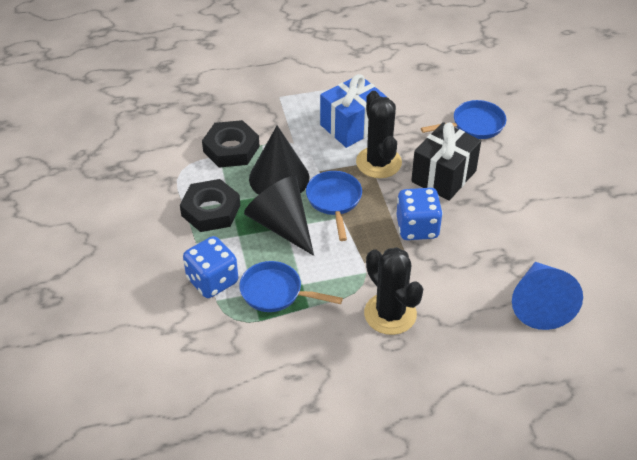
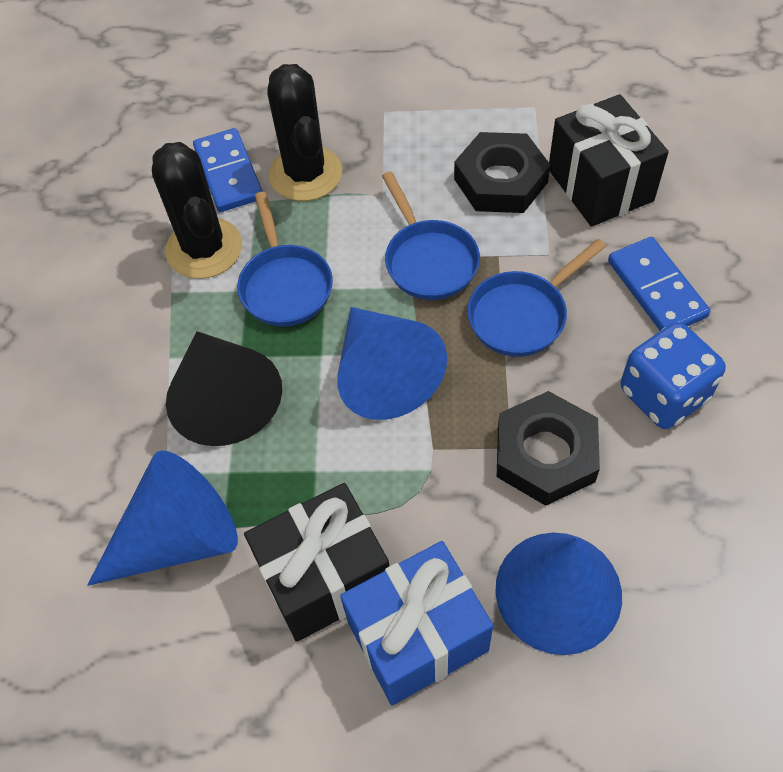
black cone: 2 -> 1
black gift: 1 -> 2
blue cone: 1 -> 3
blue dice: 2 -> 1
blue domino: 0 -> 2

